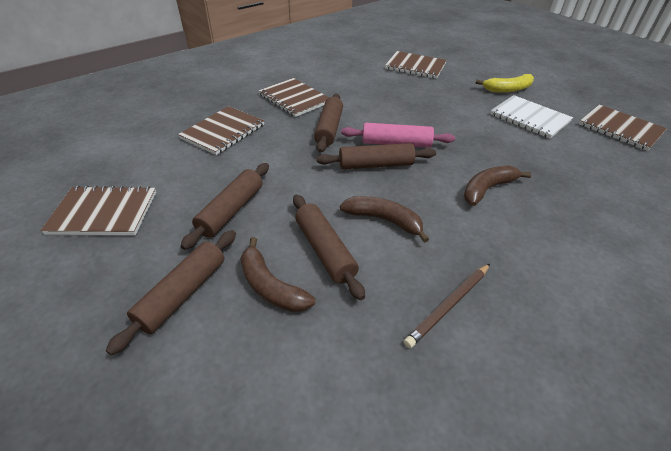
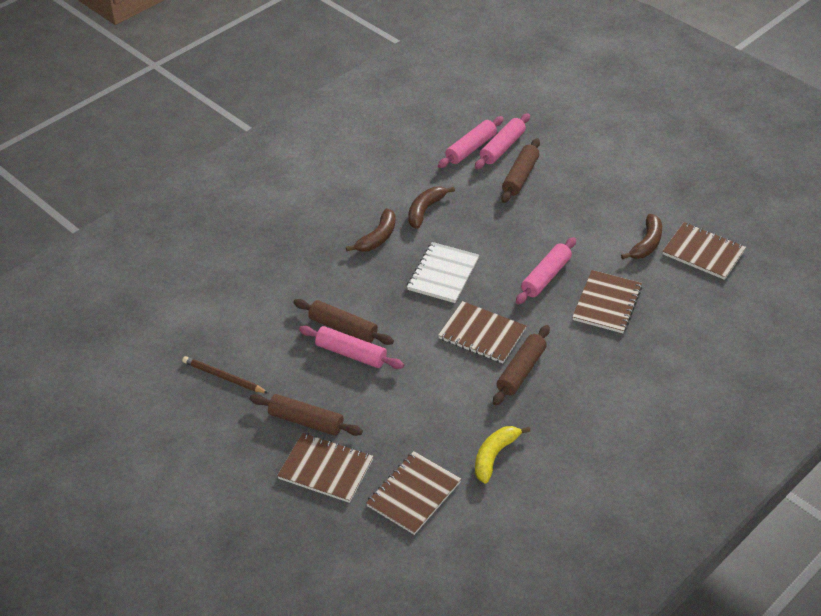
brown rolling pin: 5 -> 4
pink rolling pin: 1 -> 4

